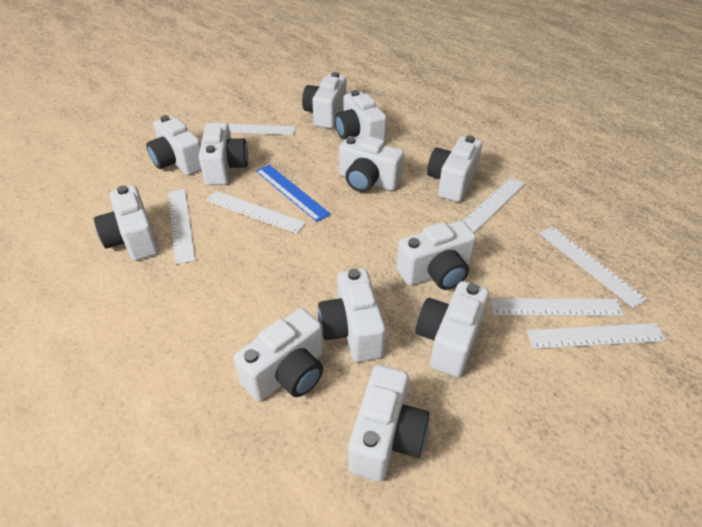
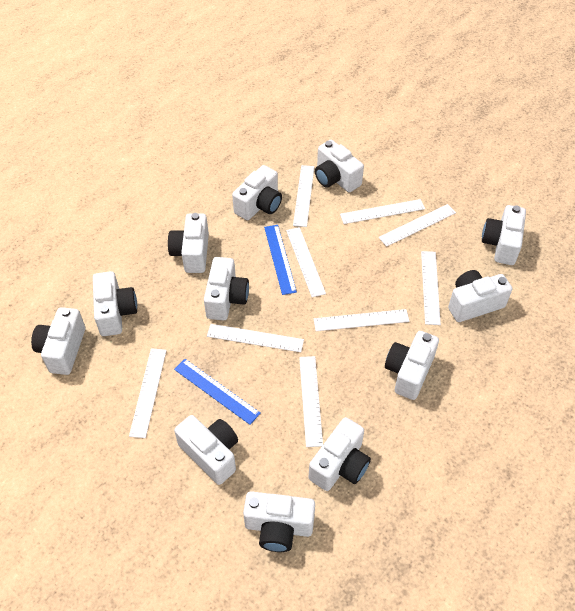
blue ruler: 1 -> 2
white ruler: 7 -> 9

